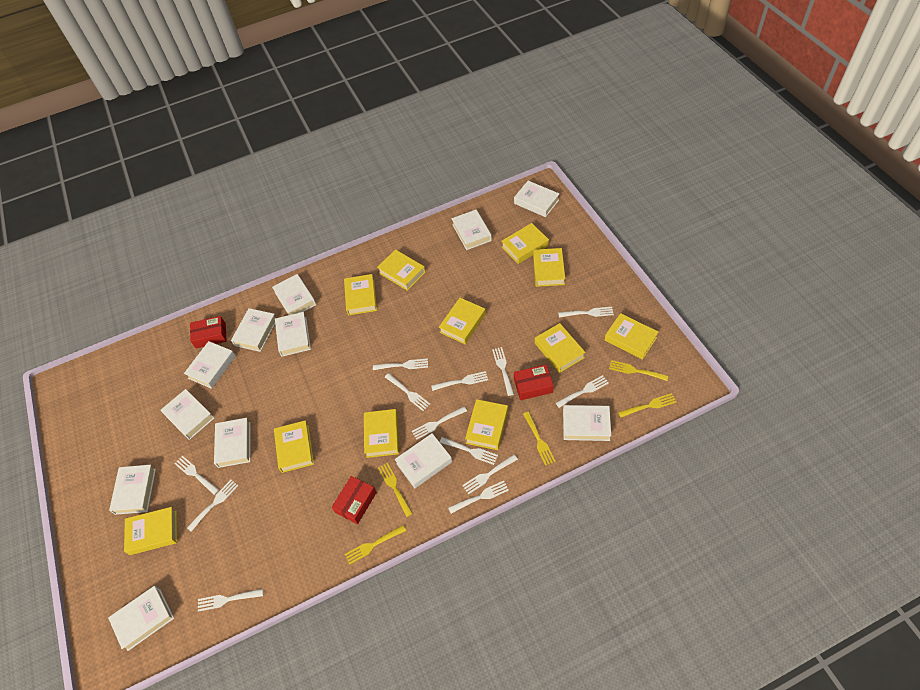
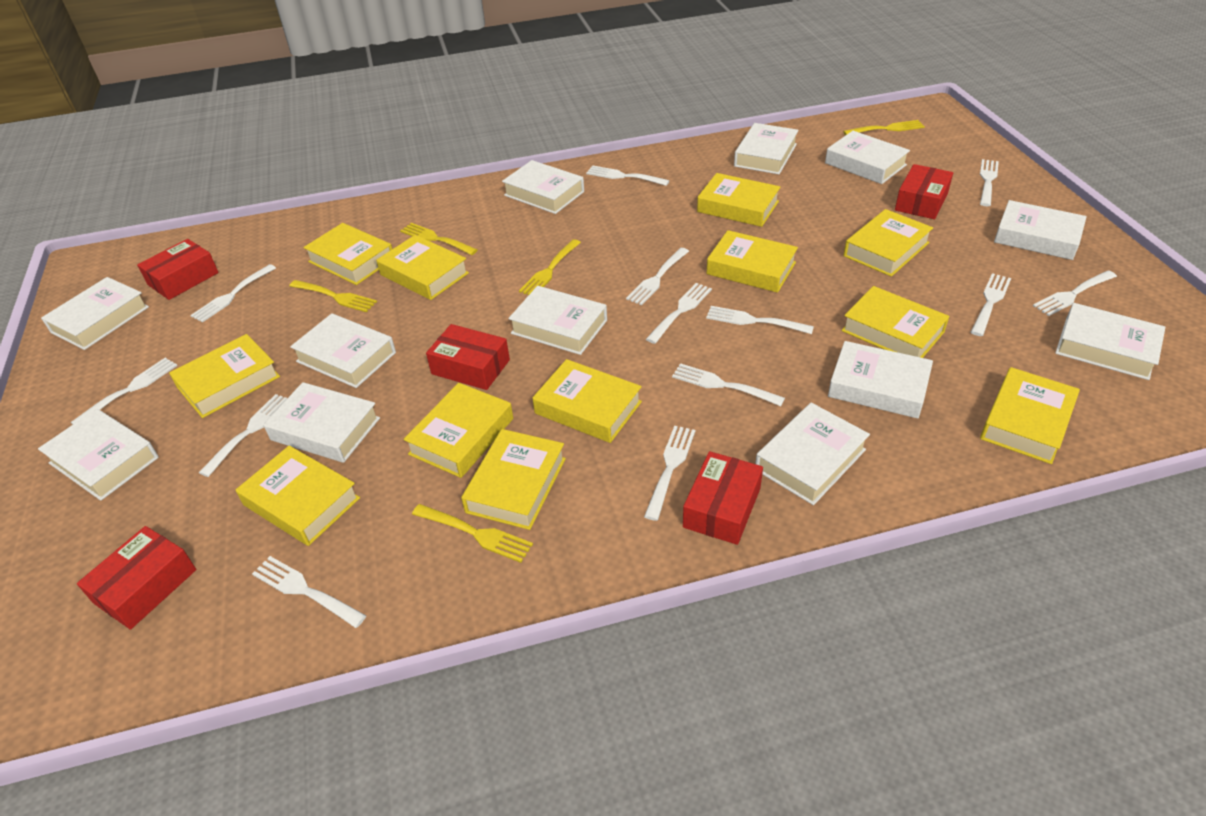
red box: 3 -> 5
yellow book: 11 -> 12

